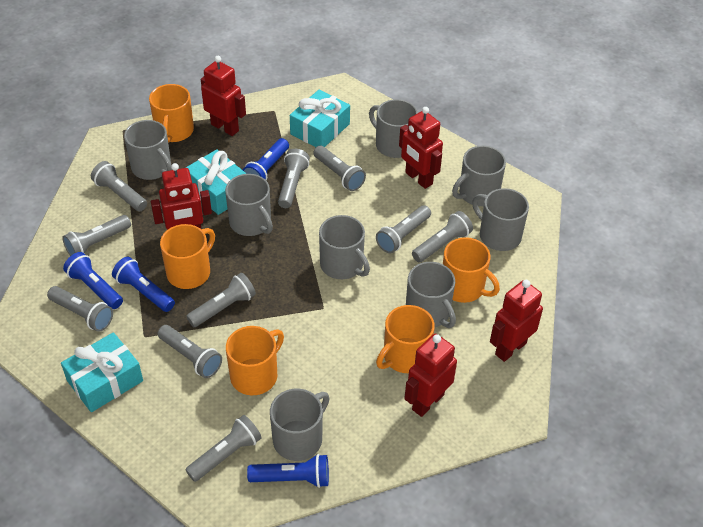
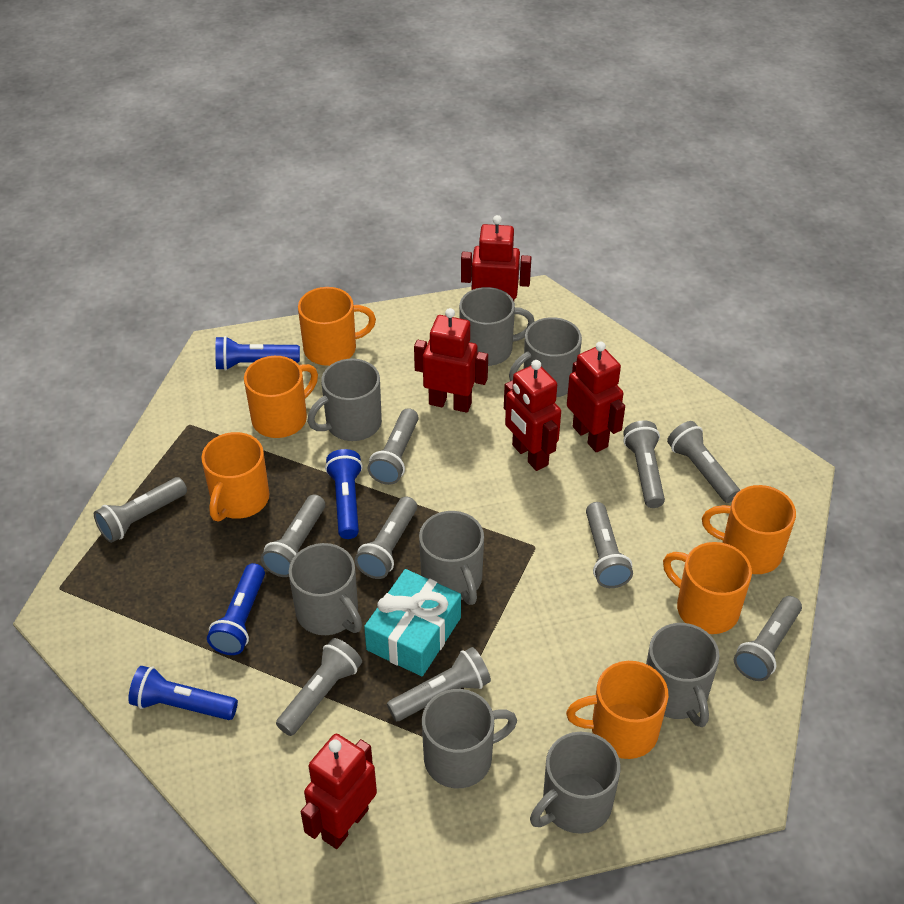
orange mug: 5 -> 6
turquoise gift: 3 -> 1

